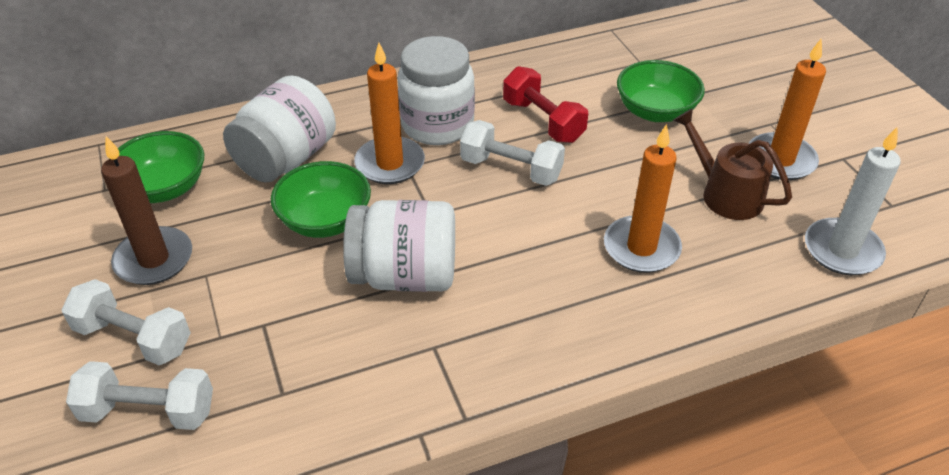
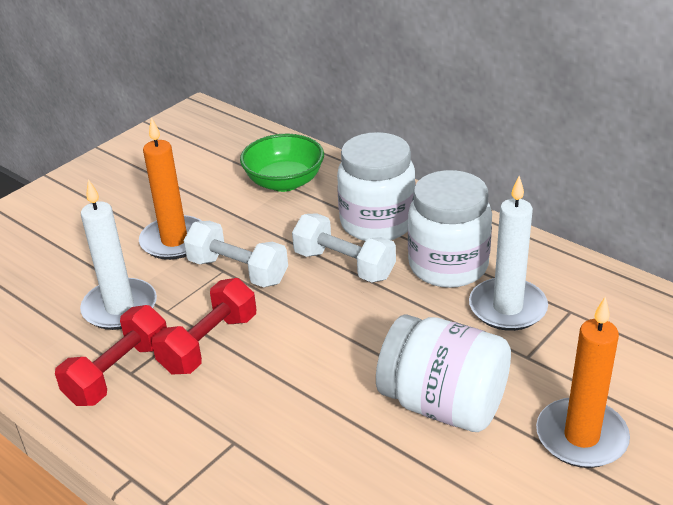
brown candle: 1 -> 0
brown watering can: 1 -> 0
green bowl: 3 -> 1
orange candle: 3 -> 2
red dumbbell: 1 -> 2
white candle: 1 -> 2
white dumbbell: 3 -> 2

